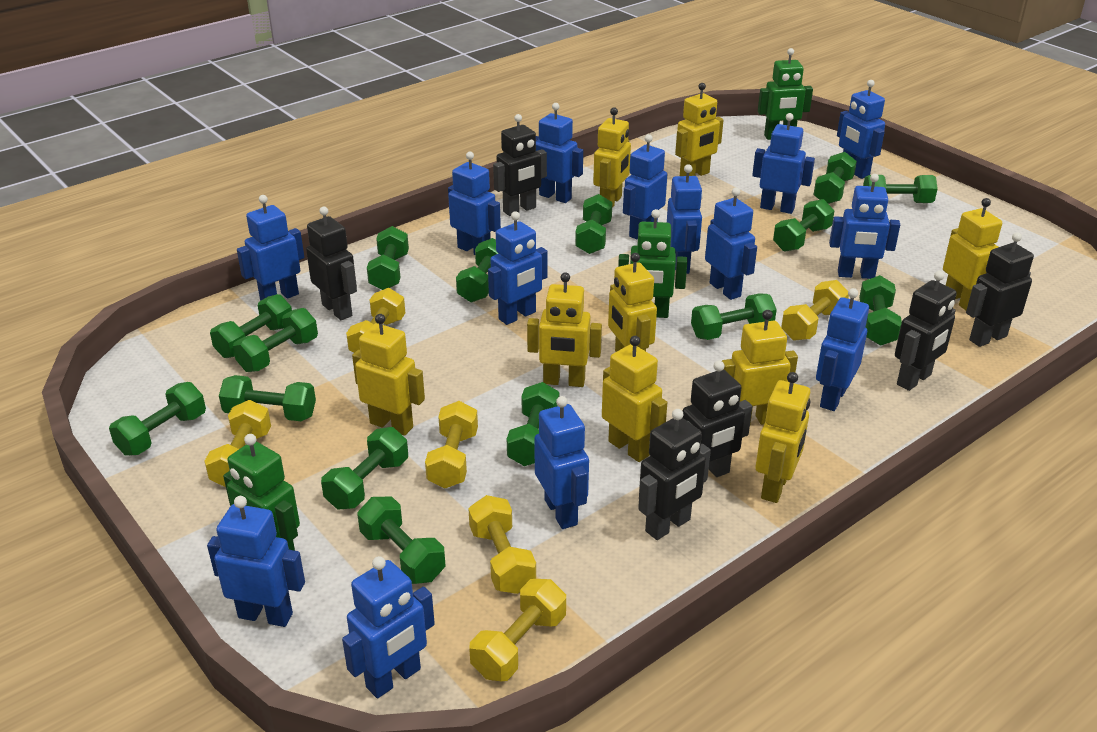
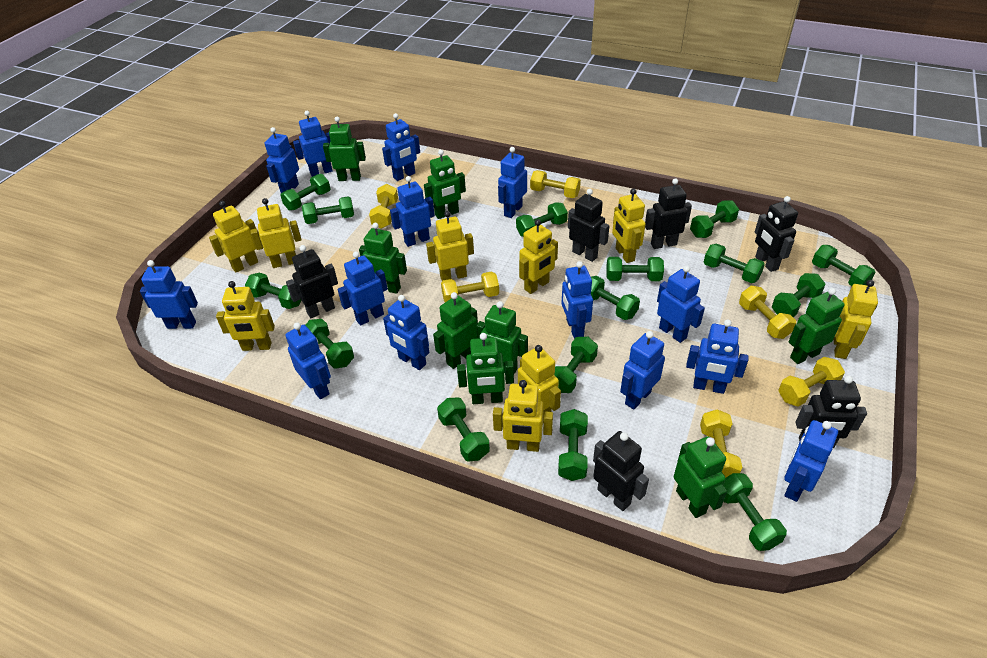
green robot: 3 -> 8

